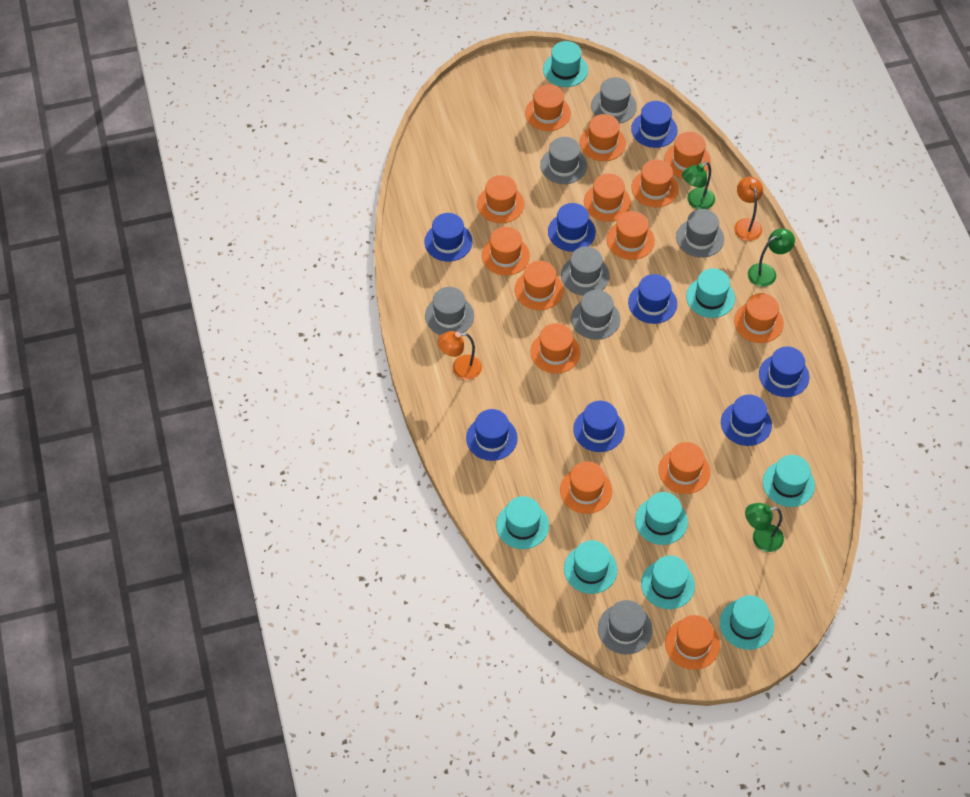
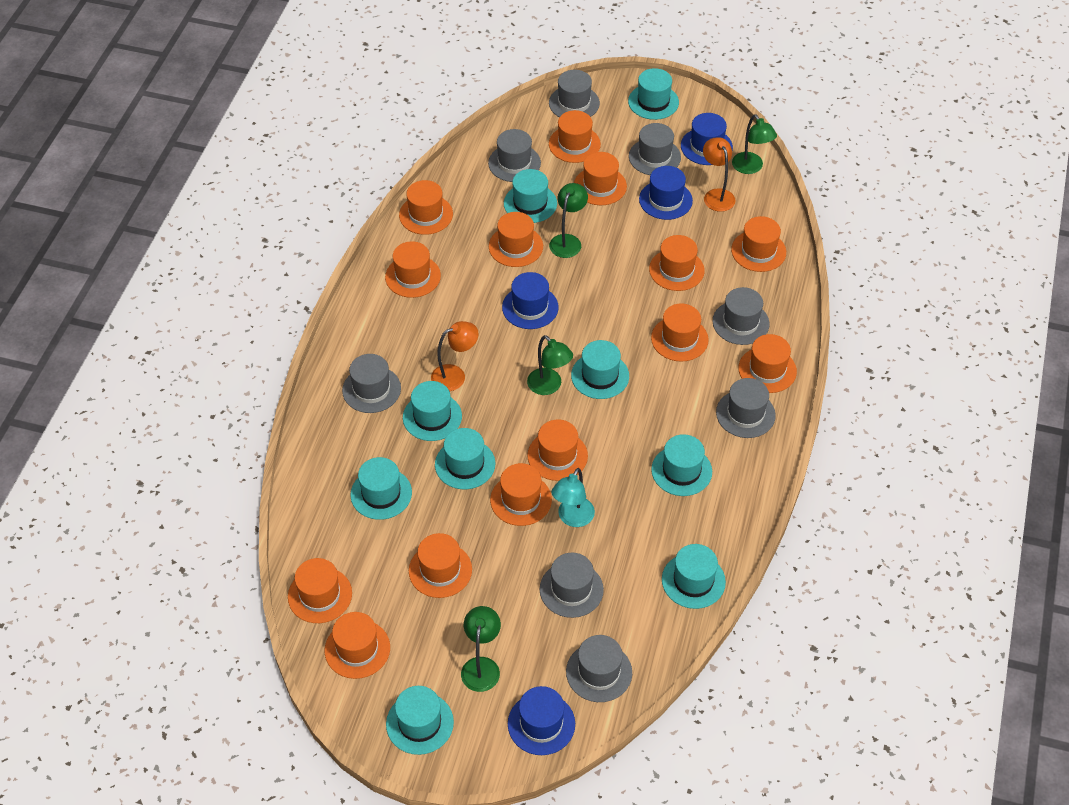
blue hat: 8 -> 4
green lamp: 3 -> 4
grey hat: 7 -> 8
turquoise hat: 8 -> 9
turquoise lamp: 0 -> 1

